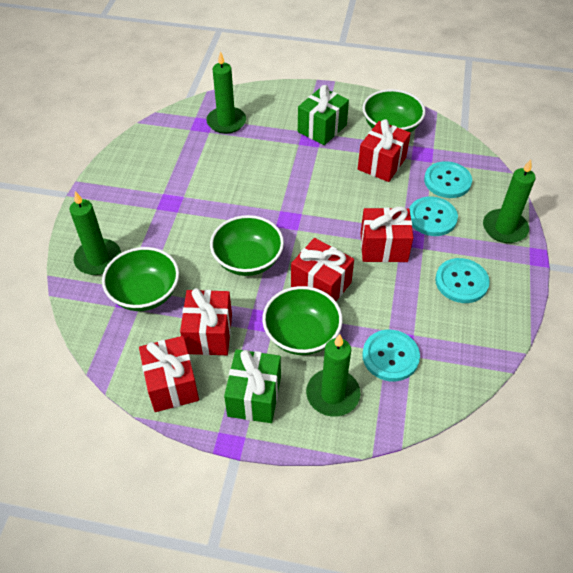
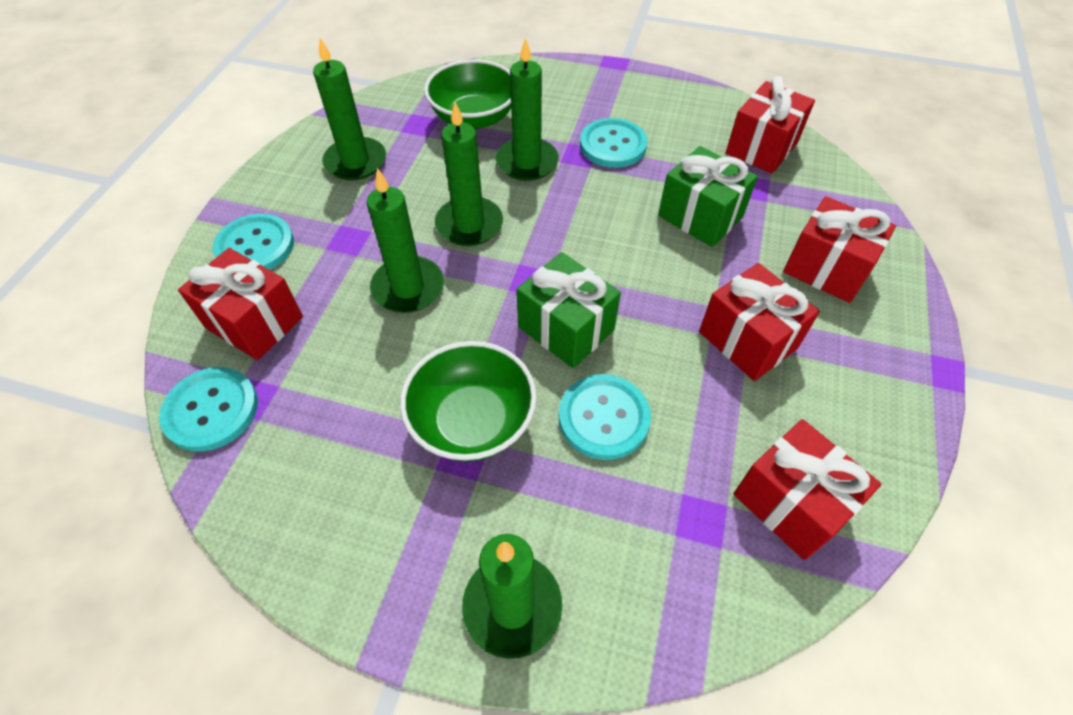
green bowl: 4 -> 2
green candle: 4 -> 5

